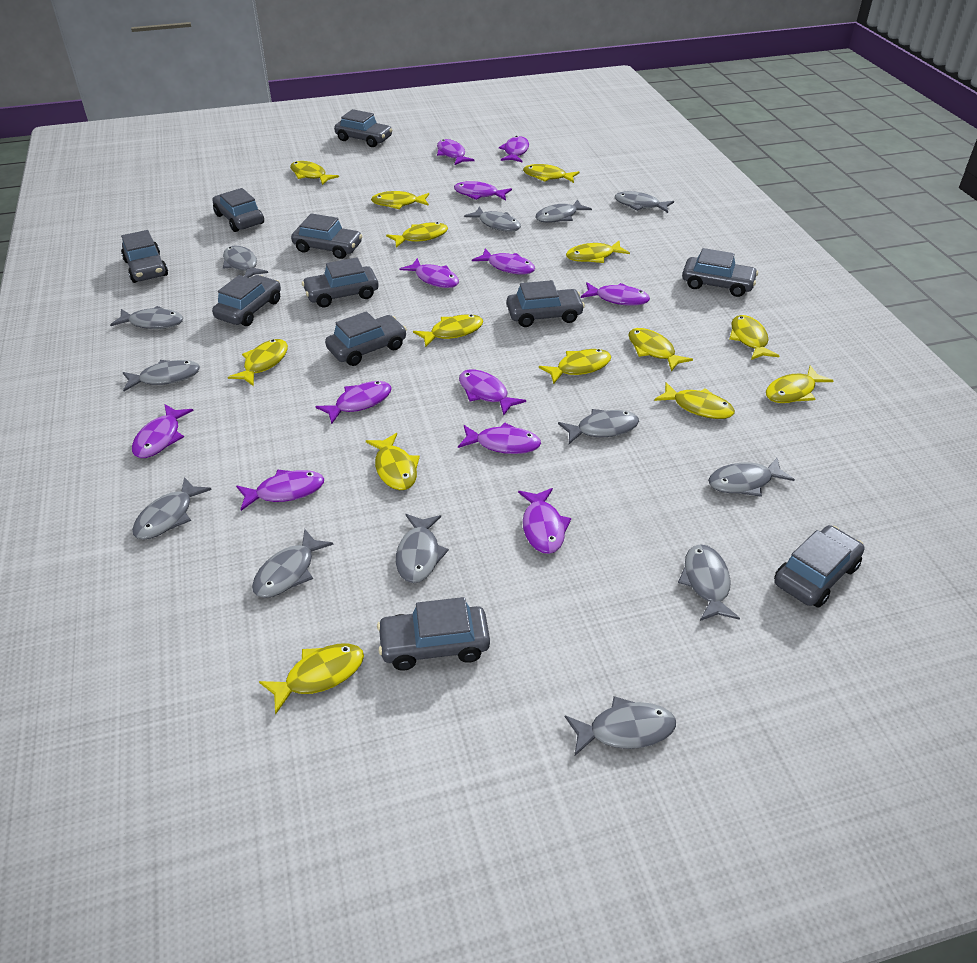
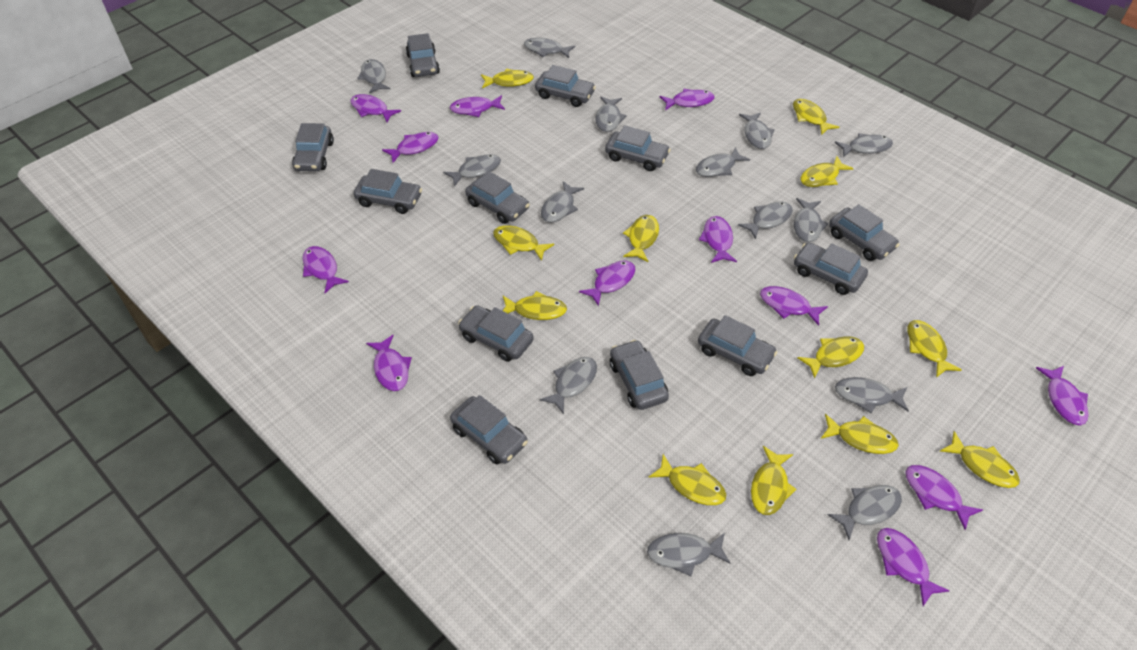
grey car: 11 -> 12
grey fish: 13 -> 14
yellow fish: 14 -> 12

